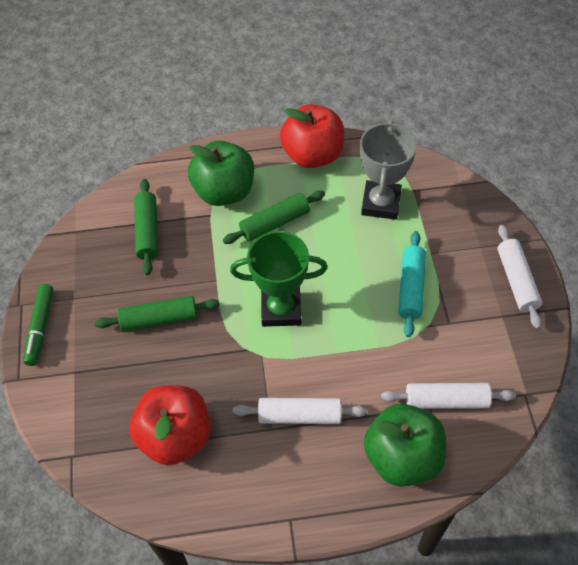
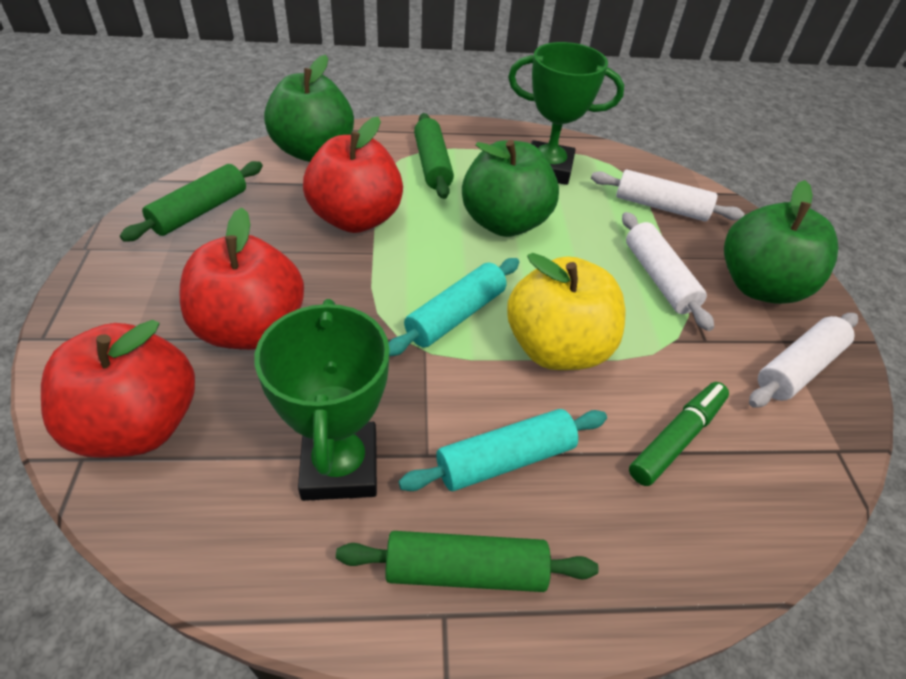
green apple: 2 -> 3
green trophy: 1 -> 2
grey trophy: 1 -> 0
red apple: 2 -> 3
turquoise rolling pin: 1 -> 2
yellow apple: 0 -> 1

